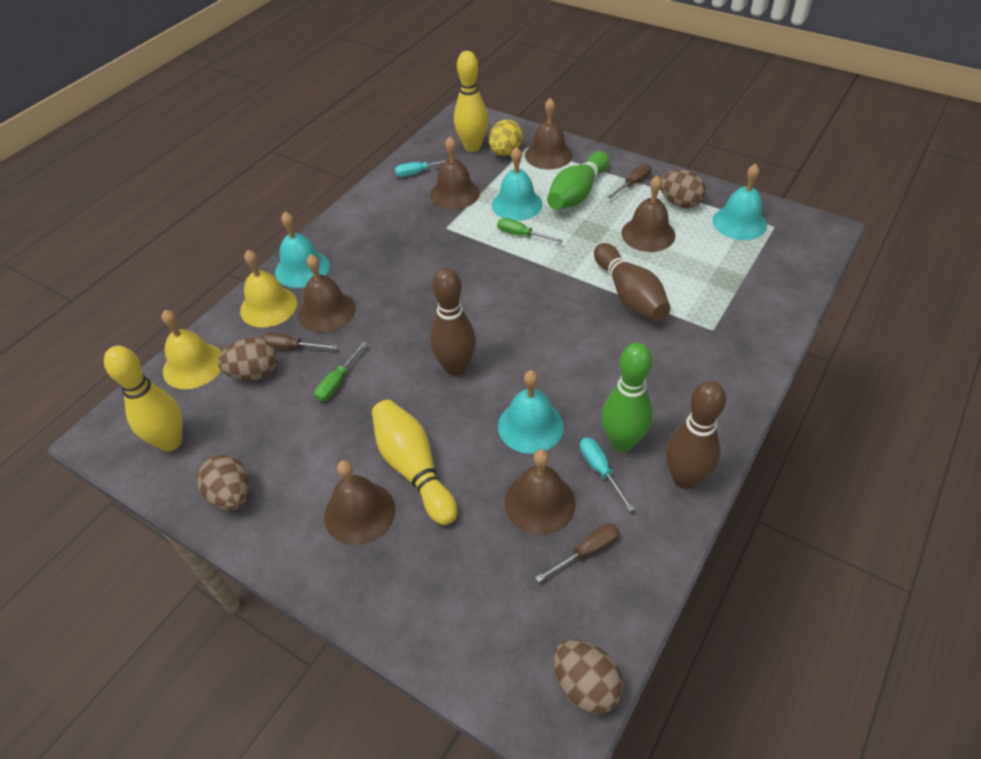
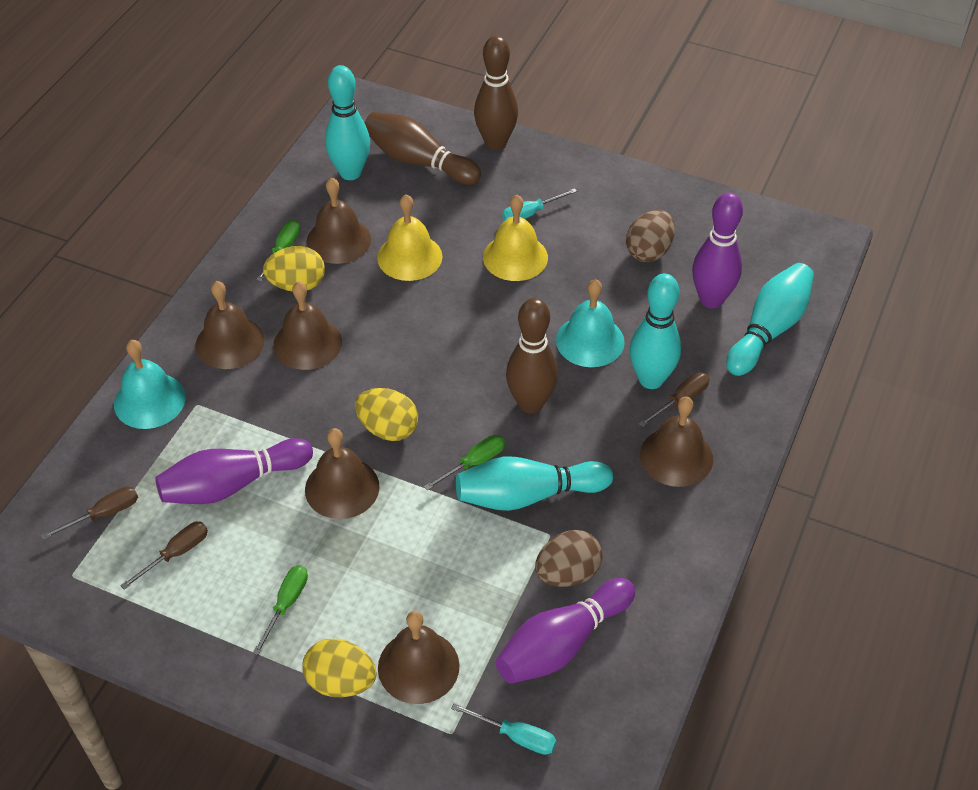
brown egg: 4 -> 2
green bowling pin: 2 -> 0
green screwdriver: 2 -> 3
purple bowling pin: 0 -> 3
turquoise bell: 4 -> 2
turquoise bowling pin: 0 -> 4
yellow bowling pin: 3 -> 0
yellow egg: 1 -> 3

